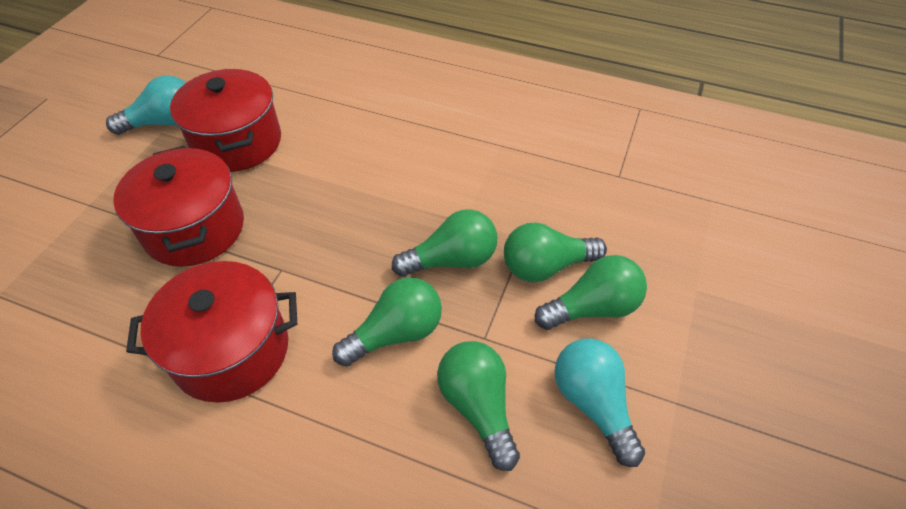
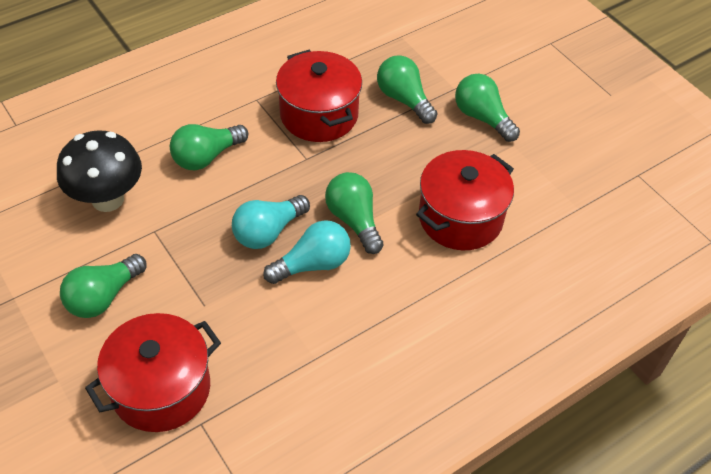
black mushroom: 0 -> 1

